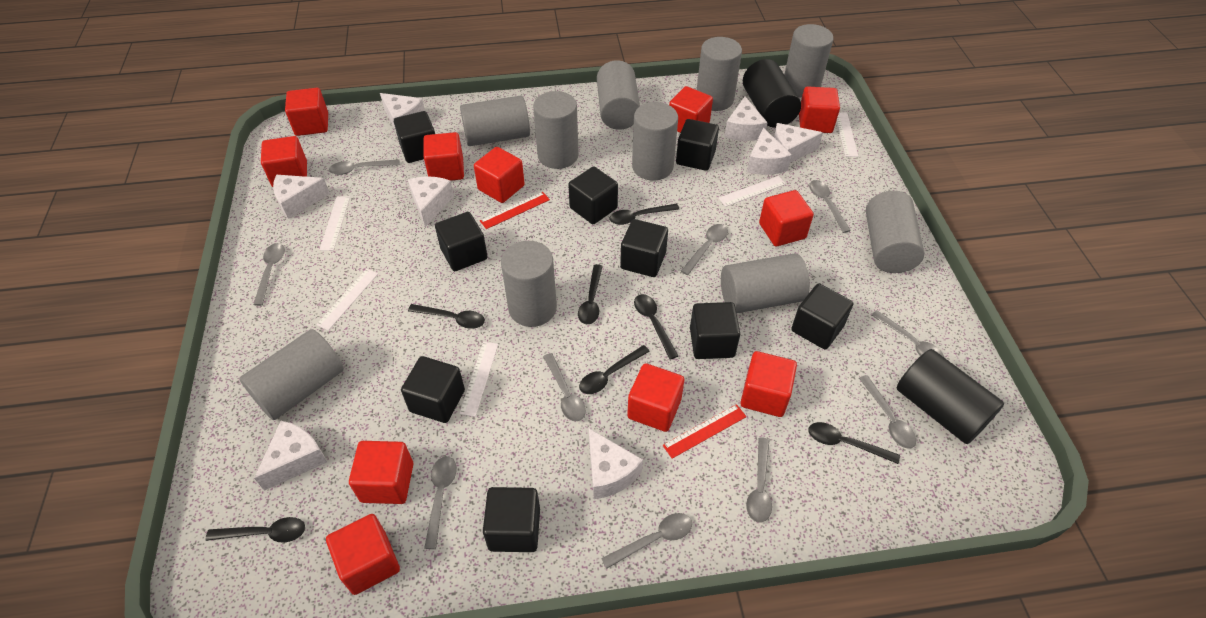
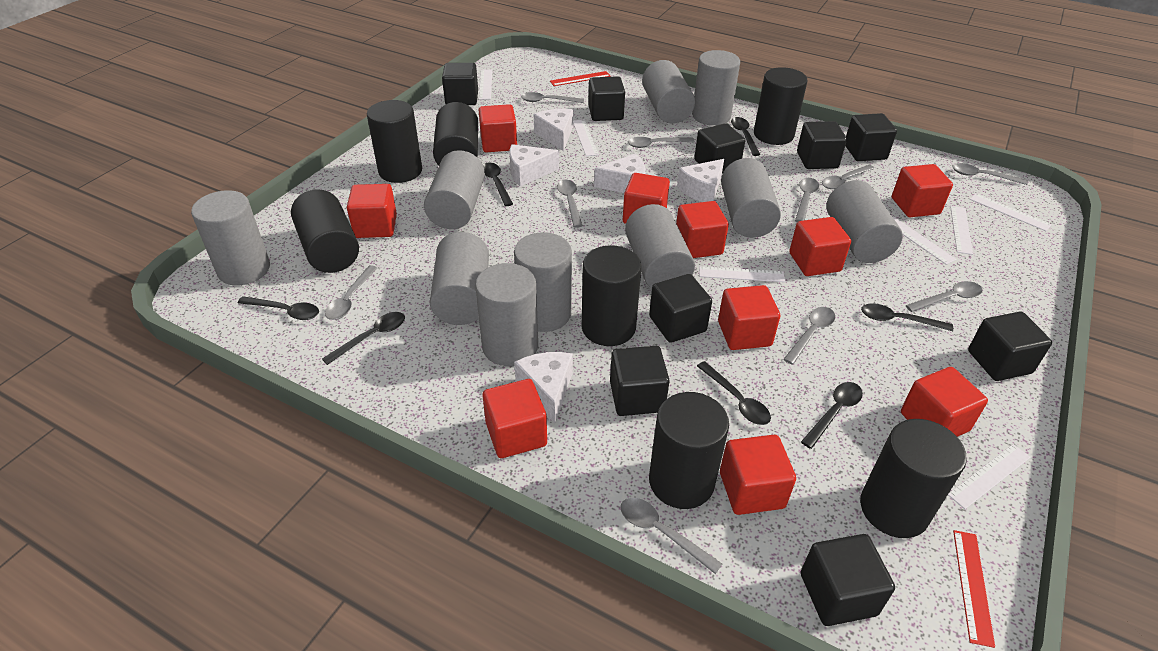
black cylinder: 2 -> 7
red cube: 11 -> 10
white cheese: 8 -> 5
white ruler: 5 -> 7

